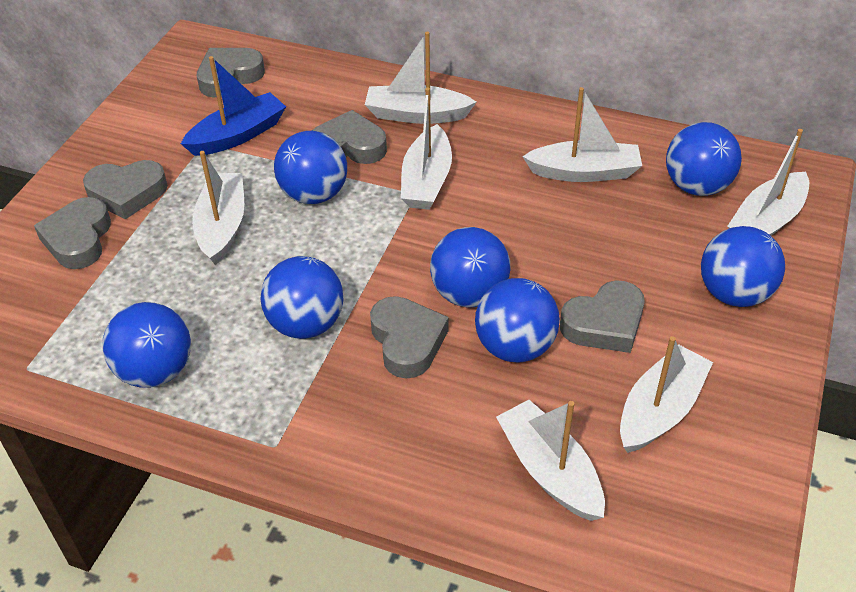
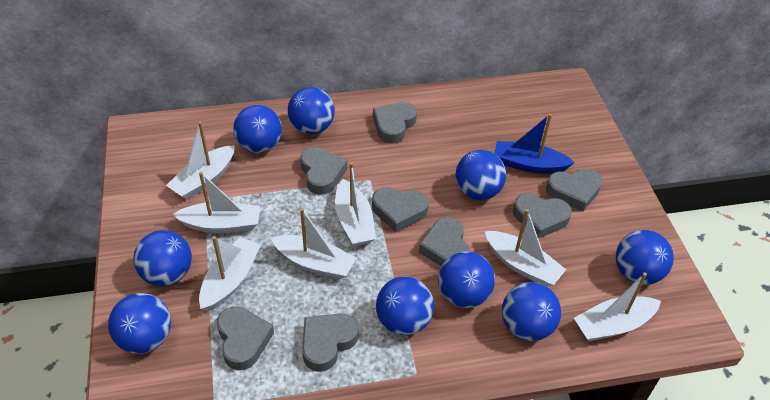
blue ball: 7 -> 9
grey heart: 6 -> 8

